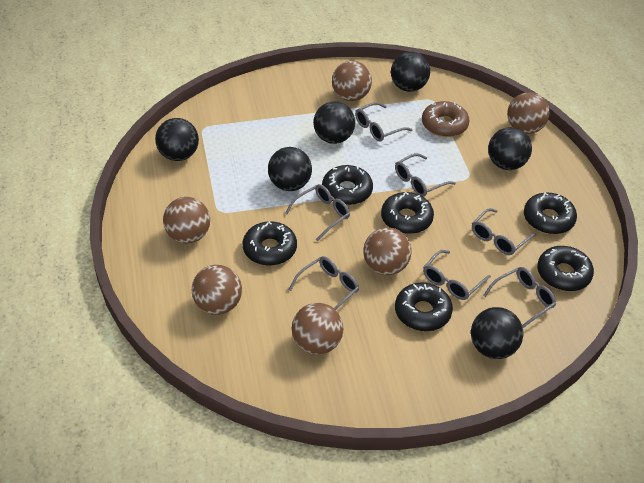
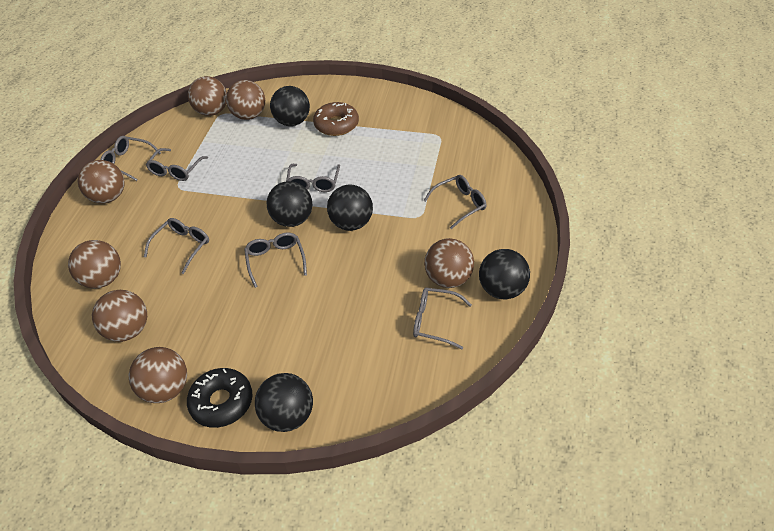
black ball: 6 -> 5
black donut: 6 -> 1
brown ball: 6 -> 7

